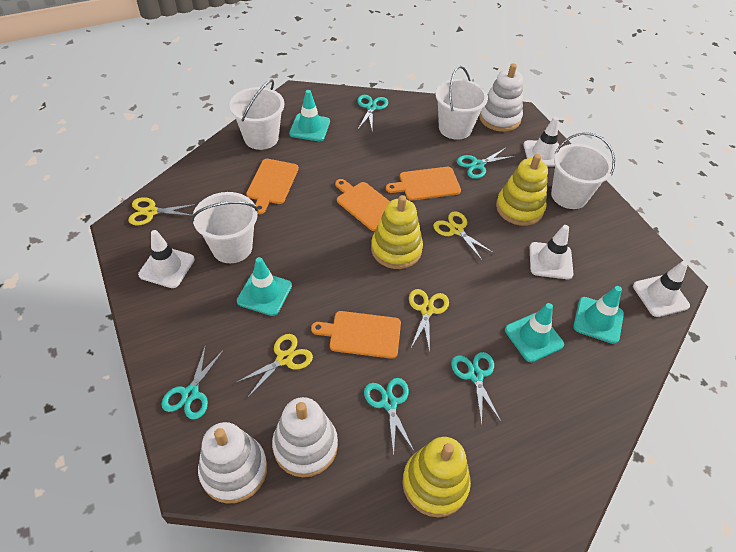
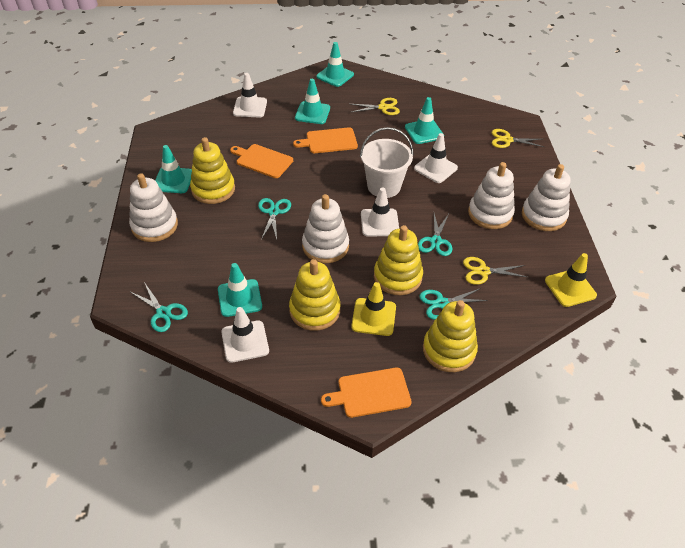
orange cutting board: 4 -> 3
turquoise scissors: 5 -> 4
turquoise traffic cone: 4 -> 5
white bucket: 4 -> 1
white stacking toy: 3 -> 4
yellow scissors: 4 -> 3
yellow stacking toy: 3 -> 4
yellow traffic cone: 0 -> 2

